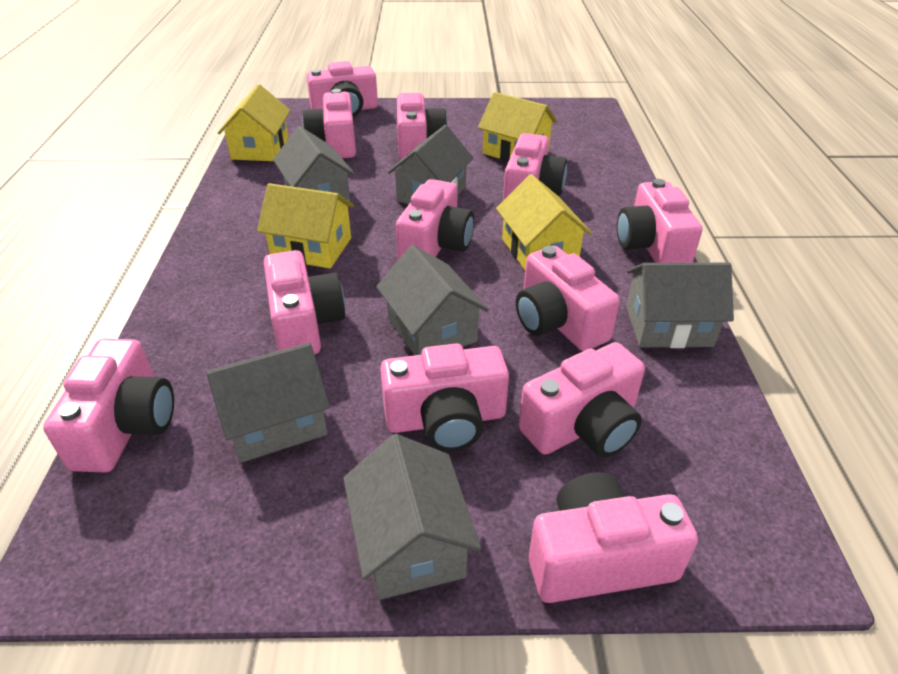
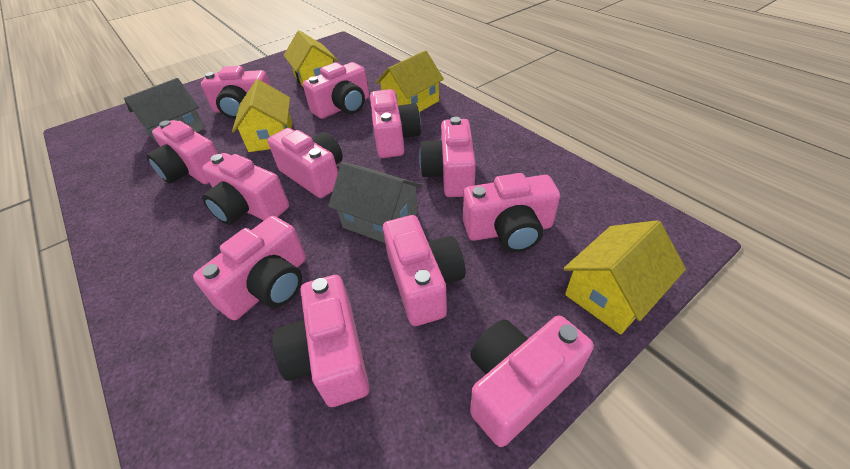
grey house: 6 -> 2

